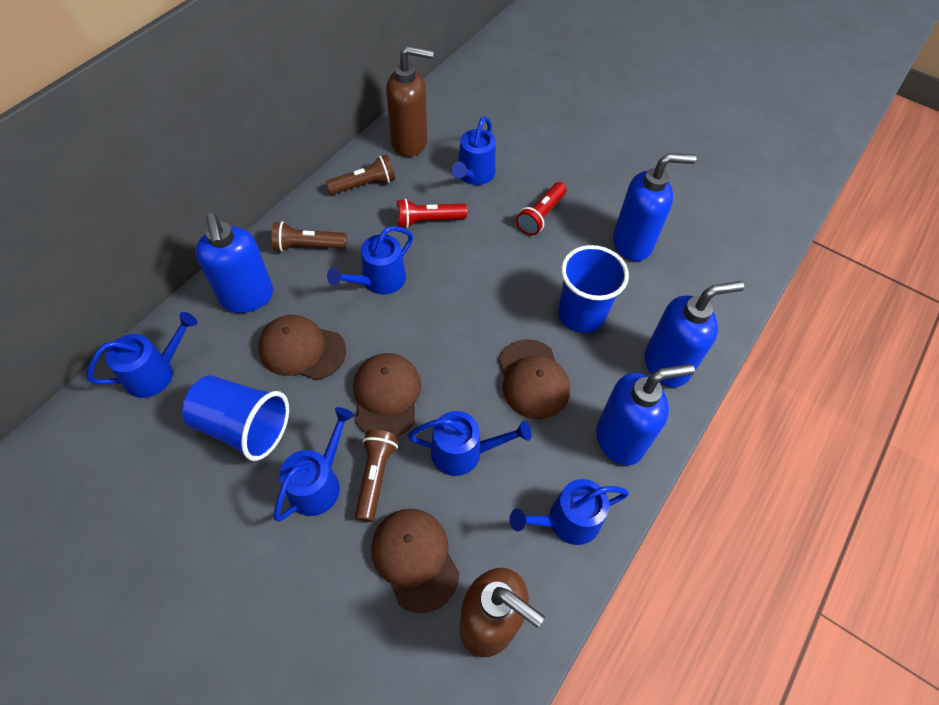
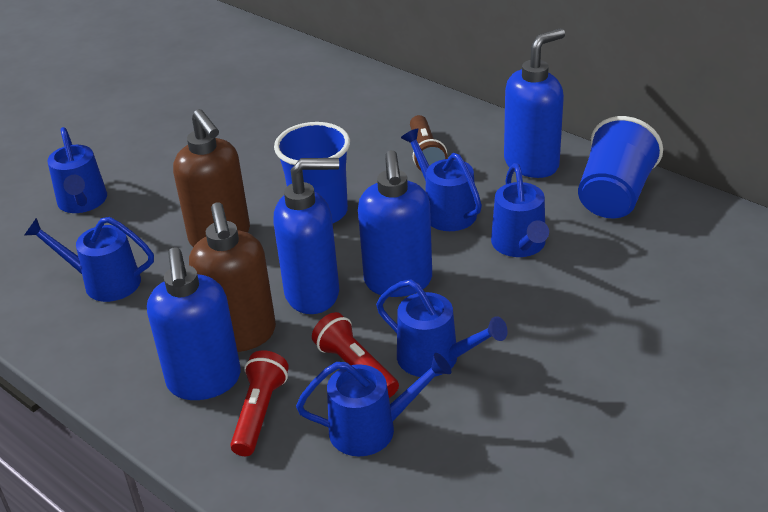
brown cap: 4 -> 0
brown flashlight: 3 -> 1

